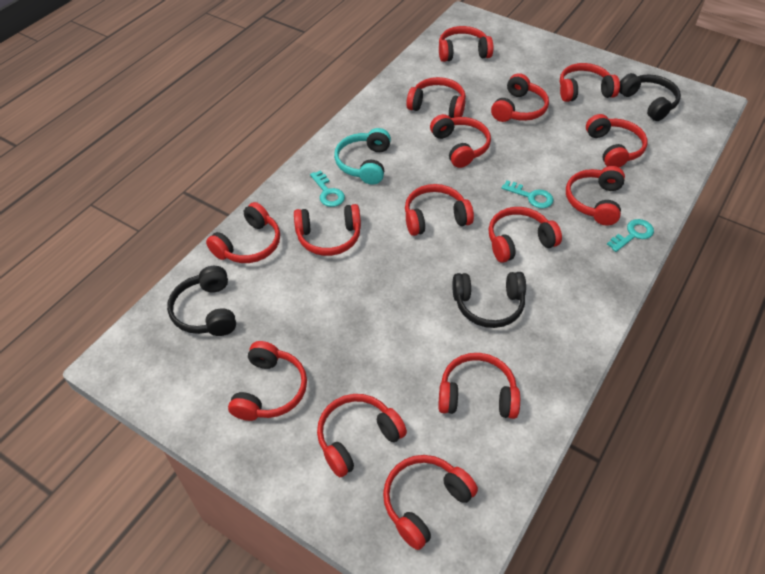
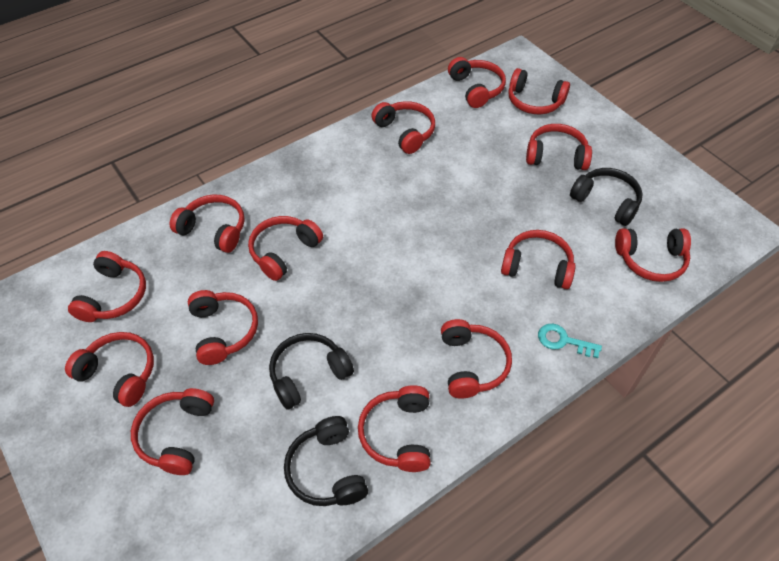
red headphones: 15 -> 14
turquoise headphones: 1 -> 0
turquoise key: 3 -> 1

